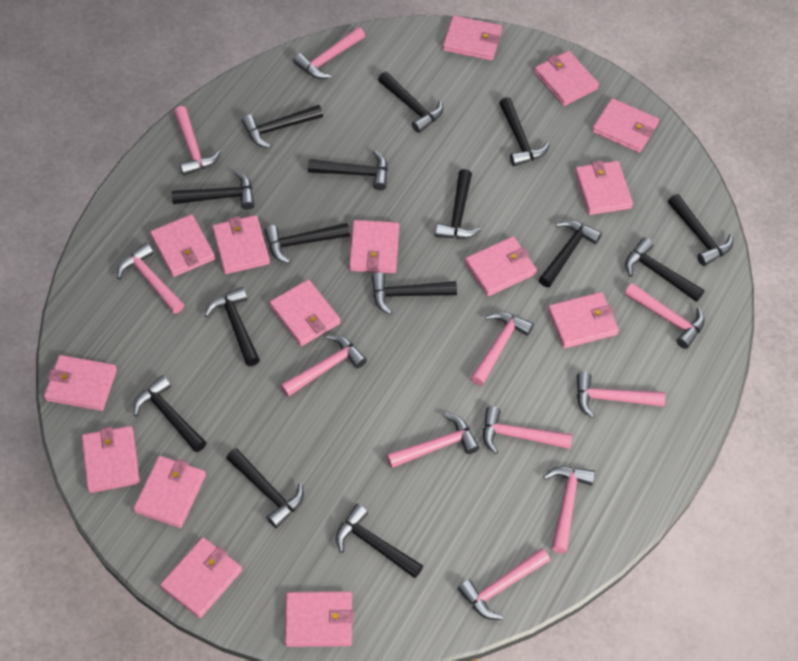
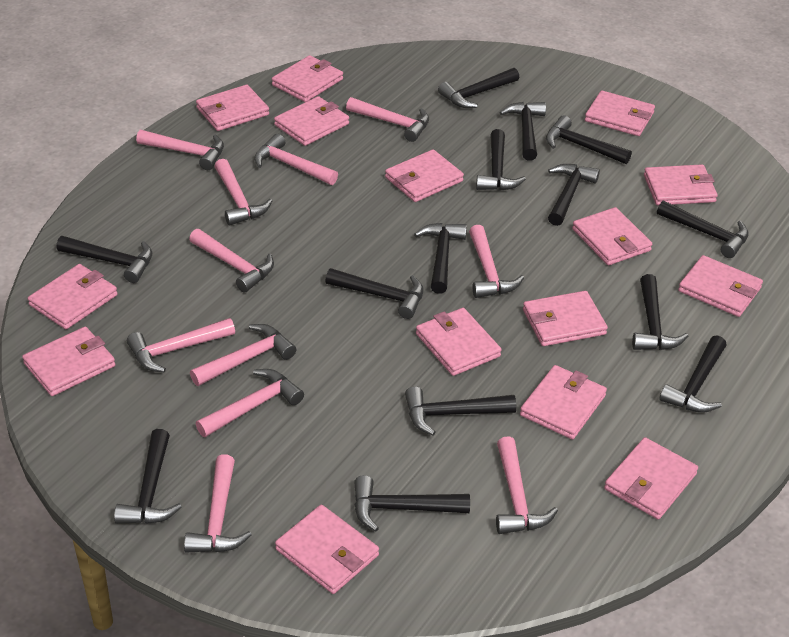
black hammer: 15 -> 14

